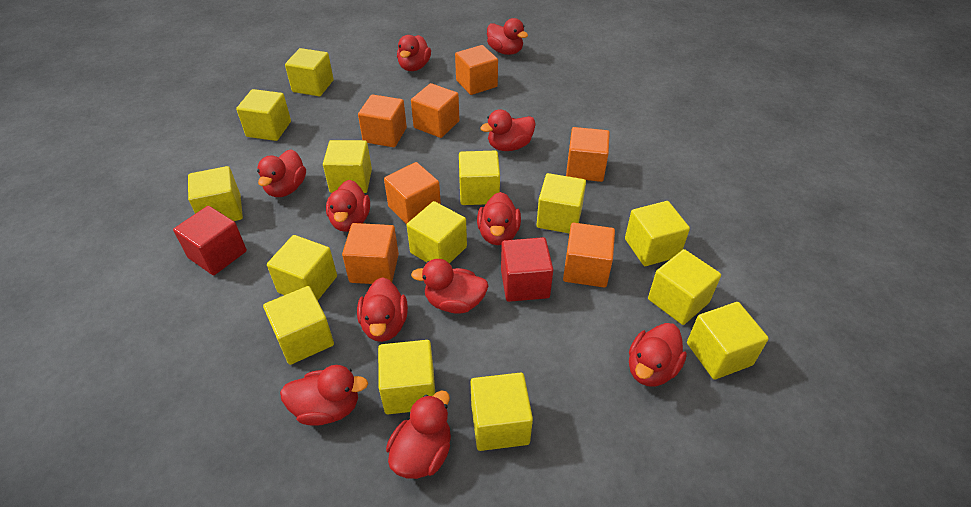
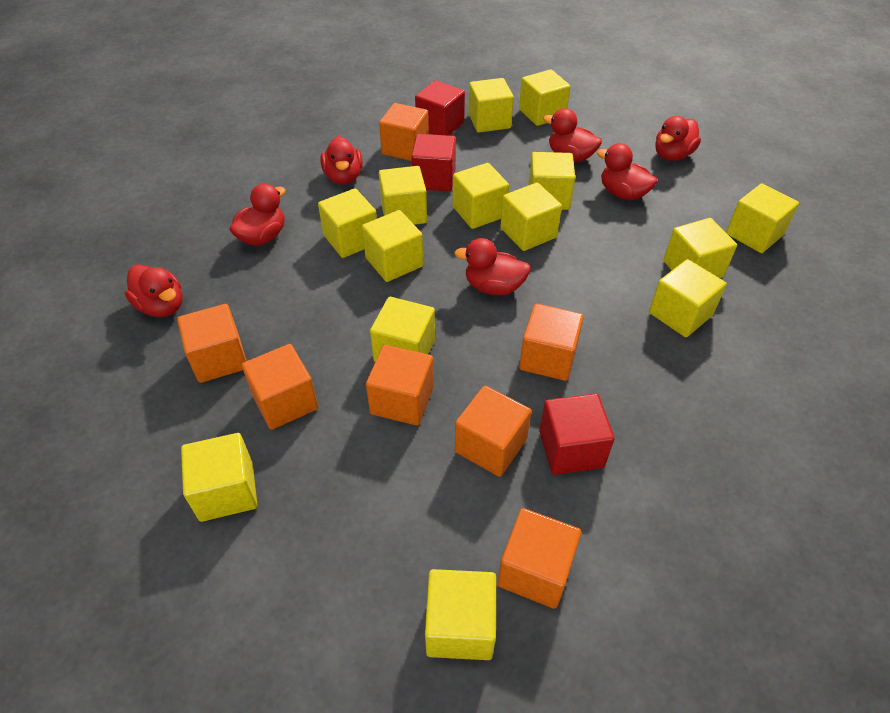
red cube: 2 -> 3
red duck: 11 -> 7

